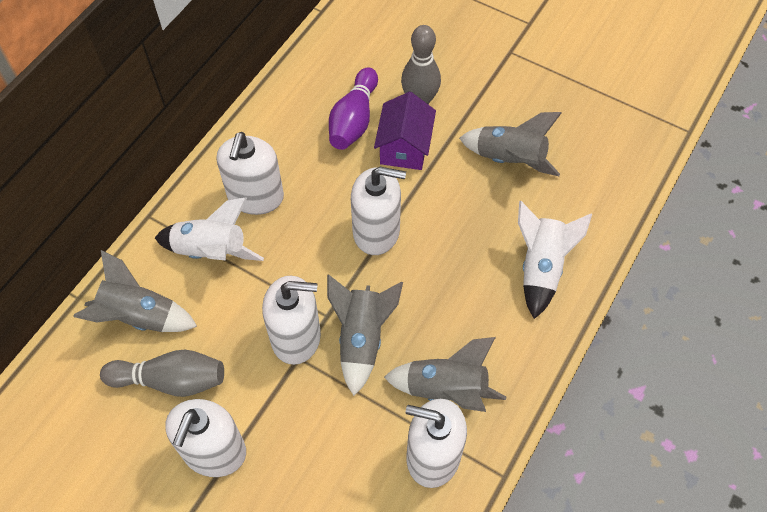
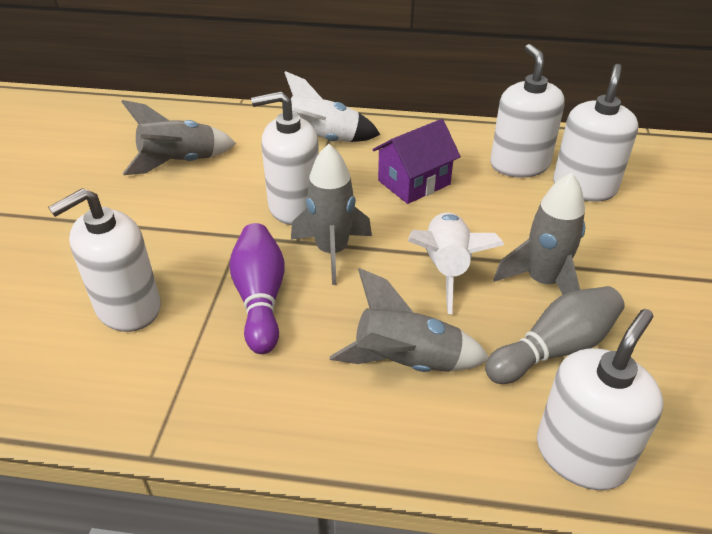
grey bowling pin: 2 -> 1

